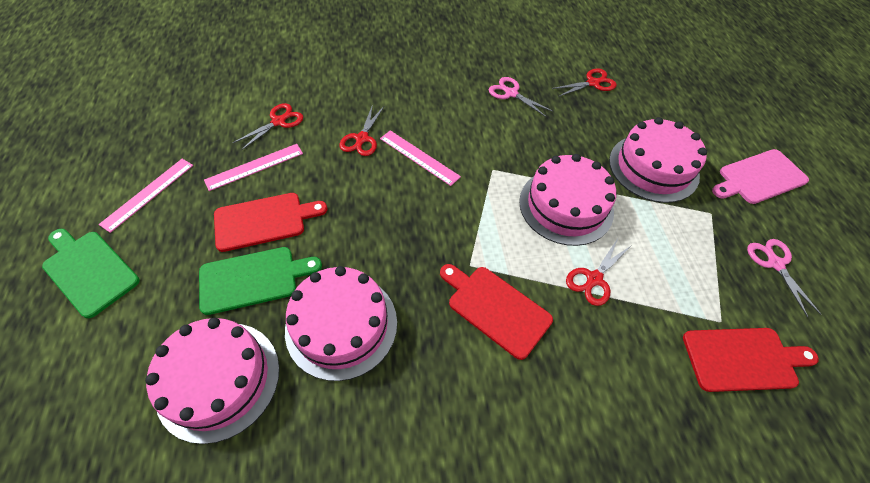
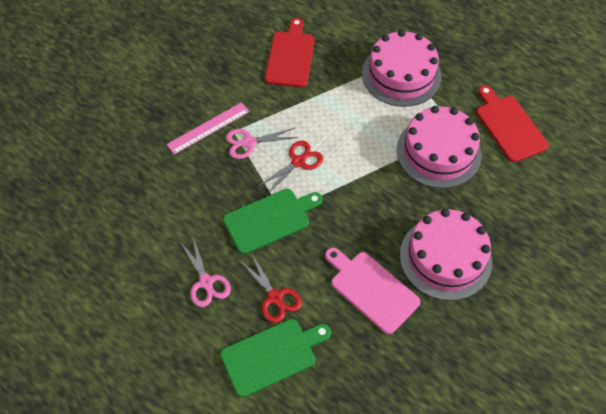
pink cake: 4 -> 3
pink ruler: 3 -> 1
red cutting board: 3 -> 2
red scissors: 4 -> 2

